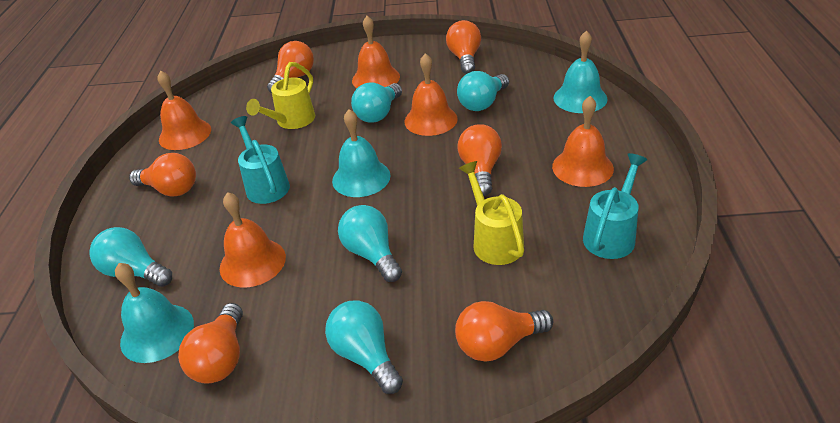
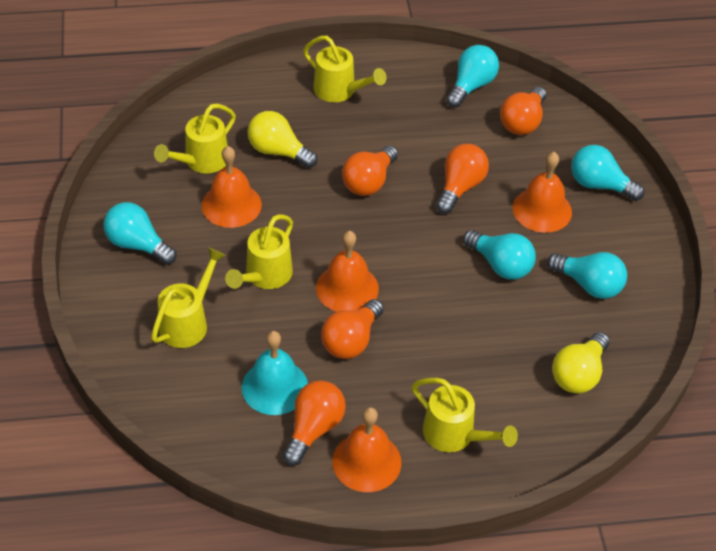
orange bell: 5 -> 4
orange light bulb: 6 -> 5
turquoise bell: 3 -> 1
turquoise watering can: 2 -> 0
yellow light bulb: 0 -> 2
yellow watering can: 2 -> 5

